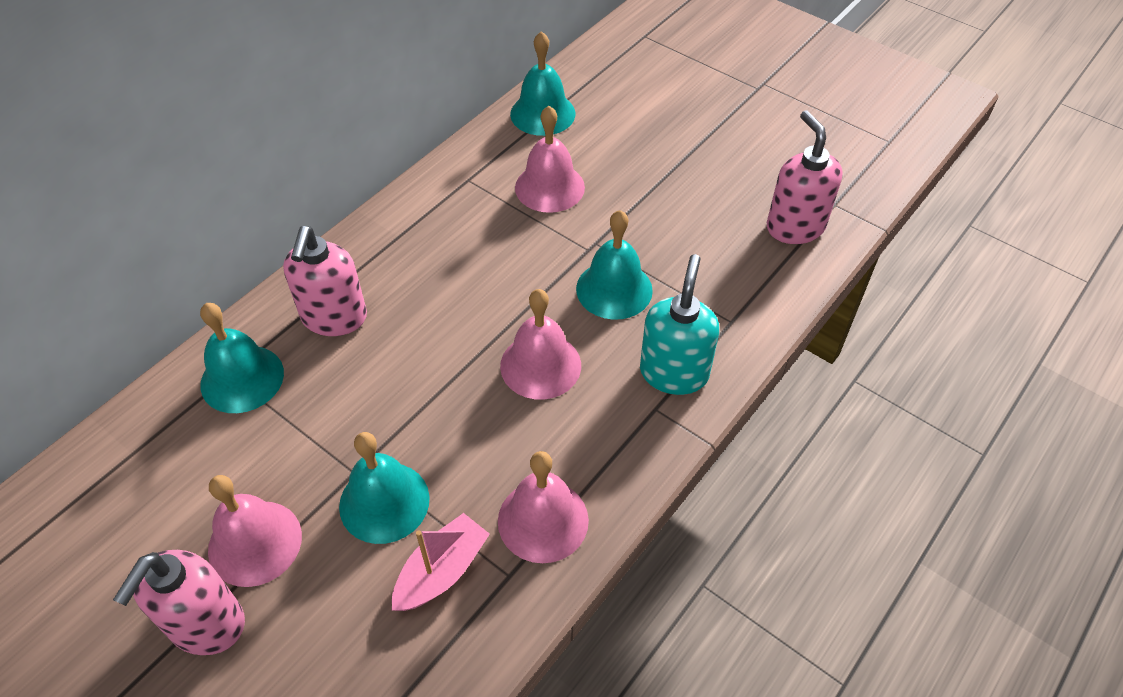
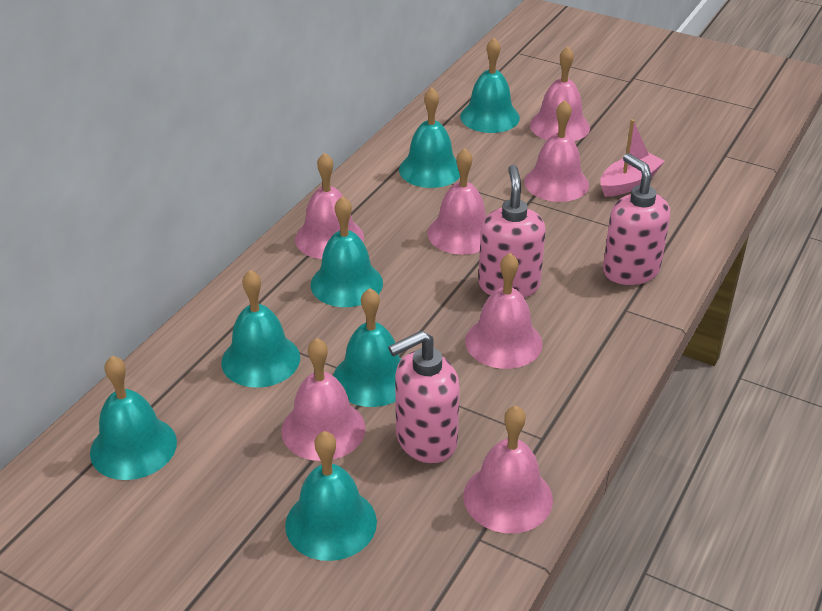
pink bell: 4 -> 7
turquoise bell: 4 -> 7
turquoise soap dispenser: 1 -> 0

